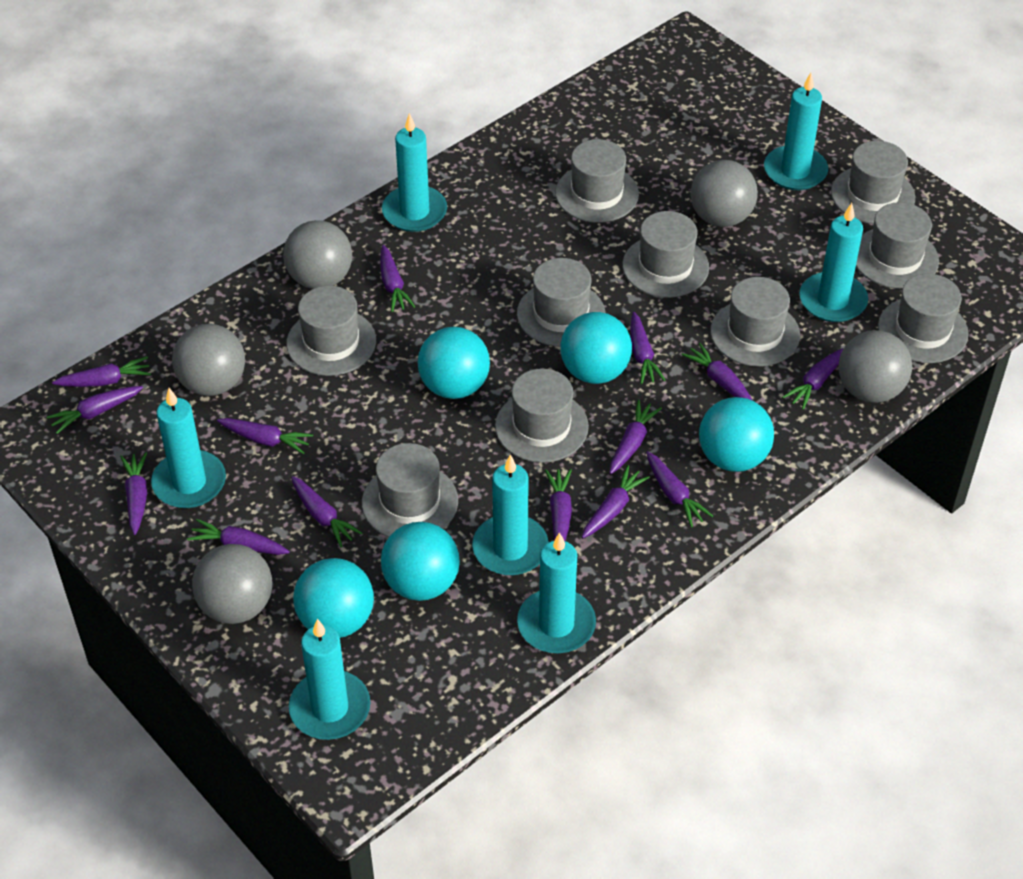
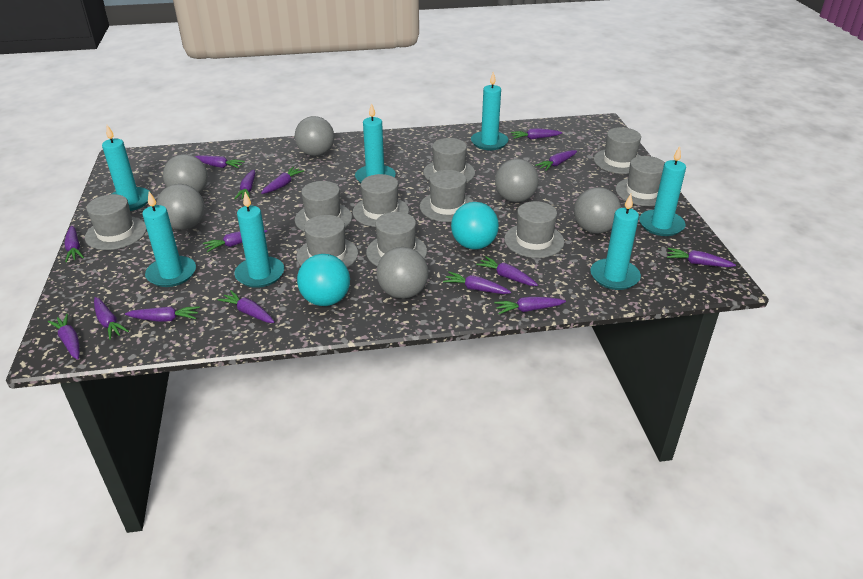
grey ball: 5 -> 6
purple carrot: 14 -> 15
turquoise ball: 5 -> 2

